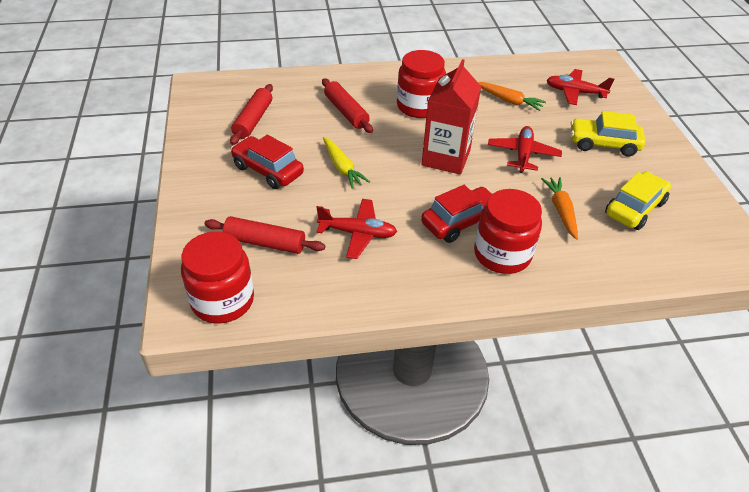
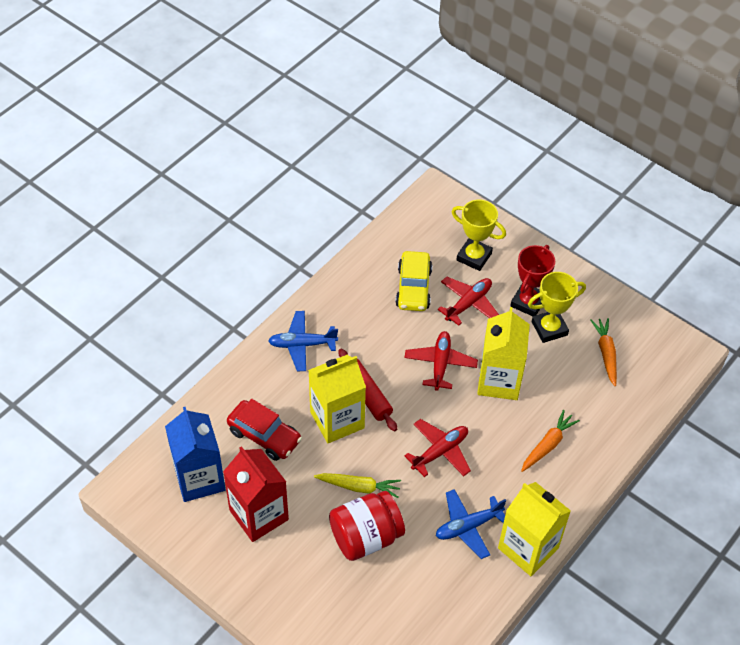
blue carton: 0 -> 1
blue plane: 0 -> 2
red car: 2 -> 1
red jar: 3 -> 1
red rolling pin: 3 -> 1
red trophy: 0 -> 1
yellow car: 2 -> 1
yellow carton: 0 -> 3
yellow trophy: 0 -> 2

